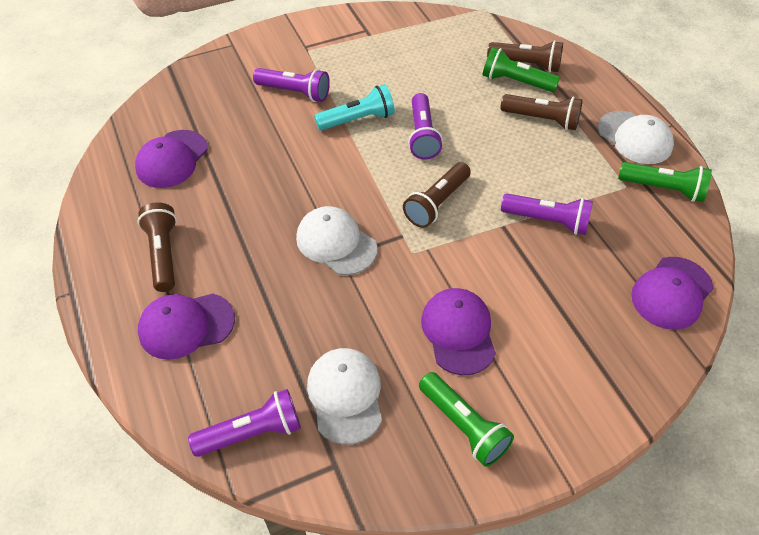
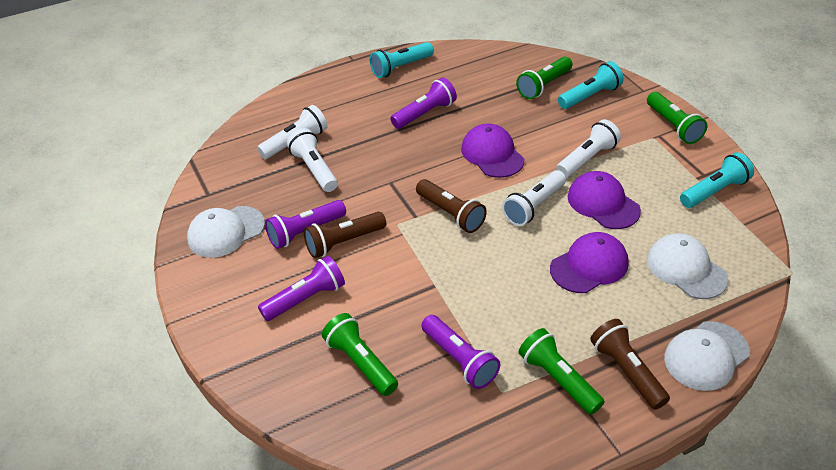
brown flashlight: 4 -> 3
green flashlight: 3 -> 4
purple cap: 4 -> 3
turquoise flashlight: 1 -> 3
white flashlight: 0 -> 4

